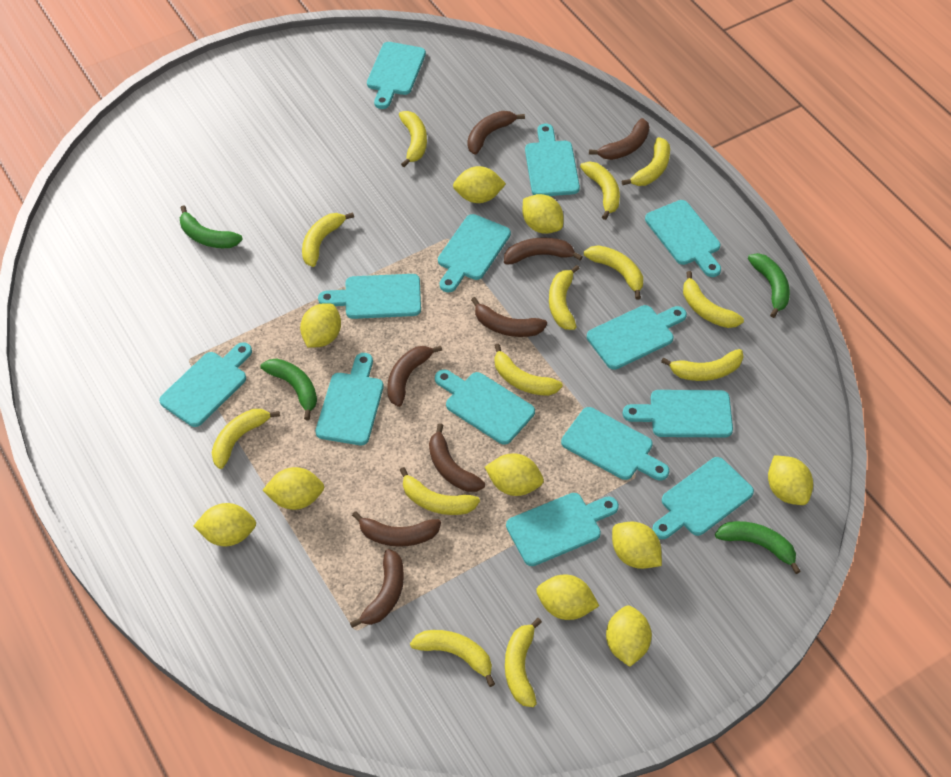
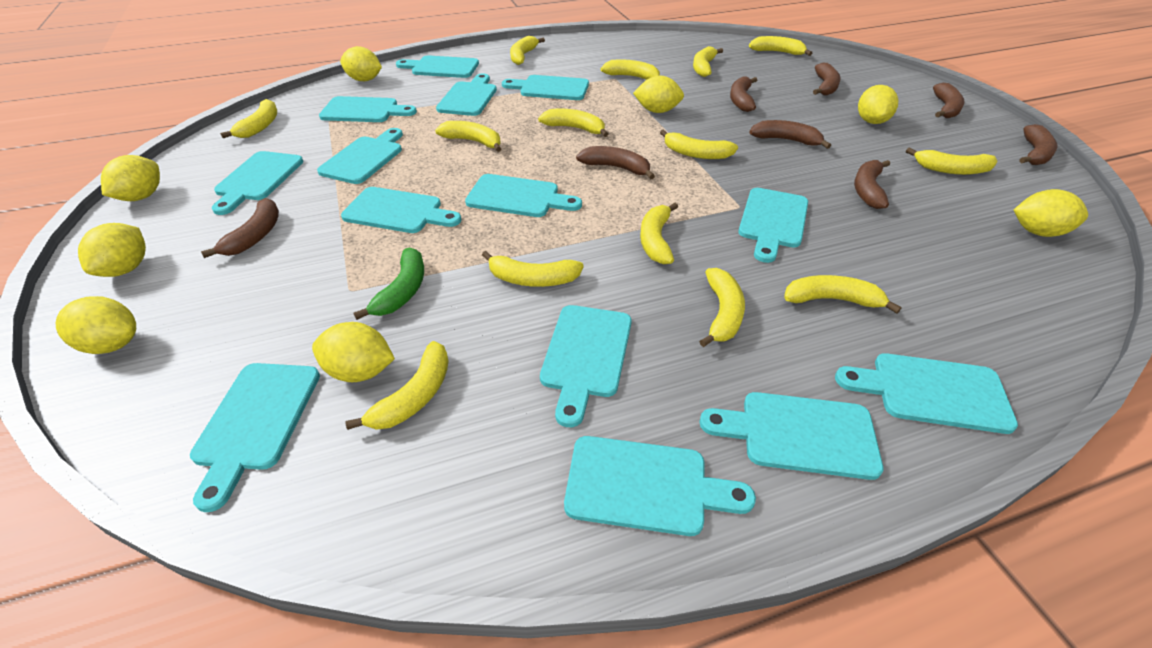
green banana: 4 -> 1
turquoise cutting board: 13 -> 14
yellow banana: 13 -> 14
yellow lemon: 10 -> 8

